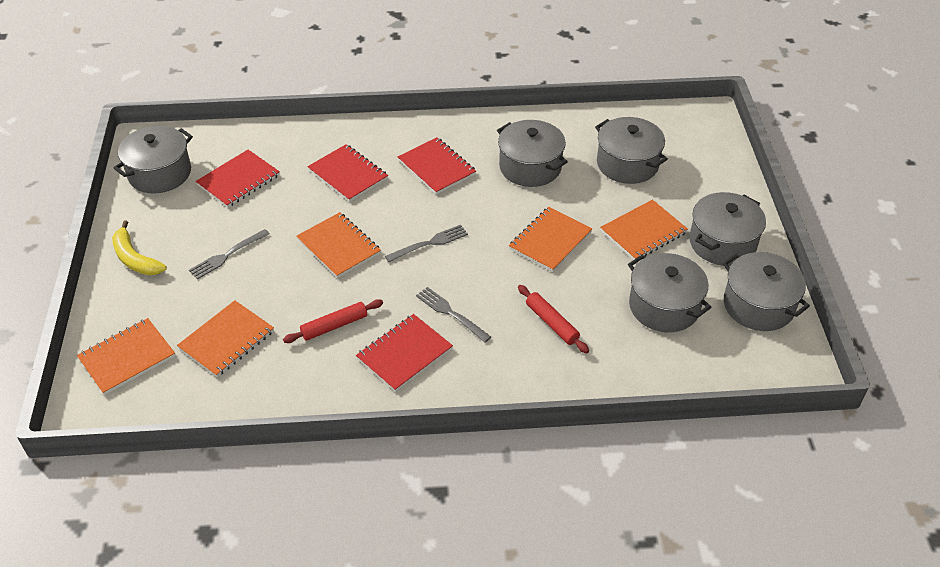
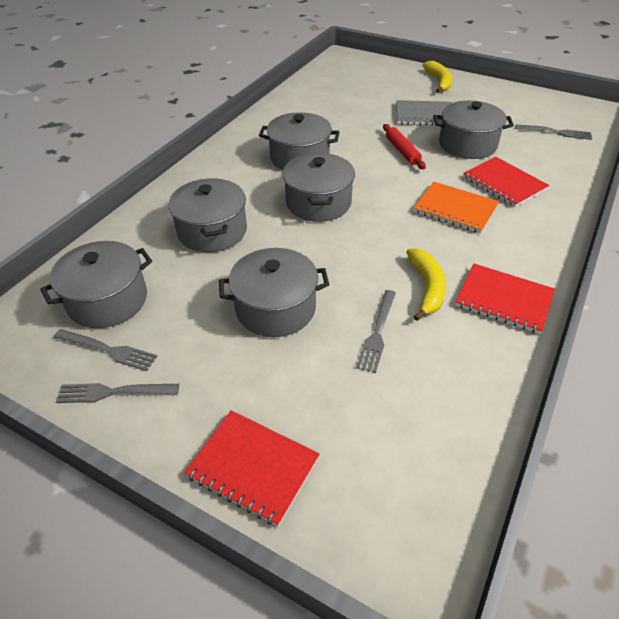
grey fork: 3 -> 4
grey notebook: 0 -> 1
orange notebook: 5 -> 1
red notebook: 4 -> 3
red rolling pin: 2 -> 1
yellow banana: 1 -> 2

